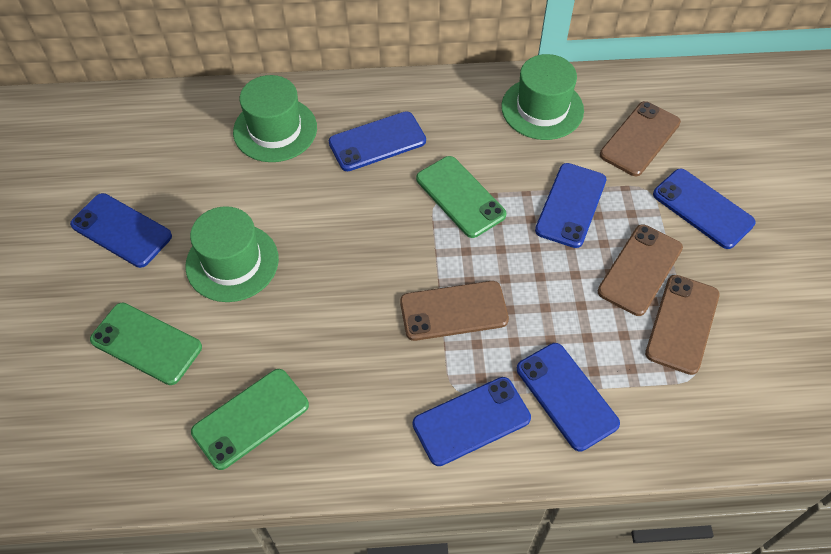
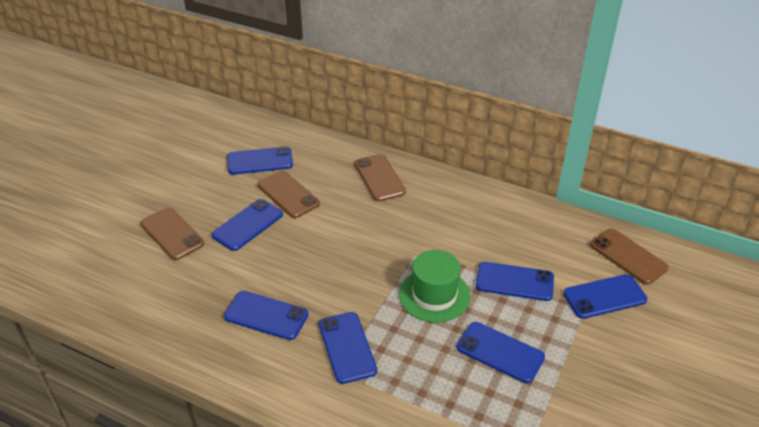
blue phone: 6 -> 7
green hat: 3 -> 1
green phone: 3 -> 0

